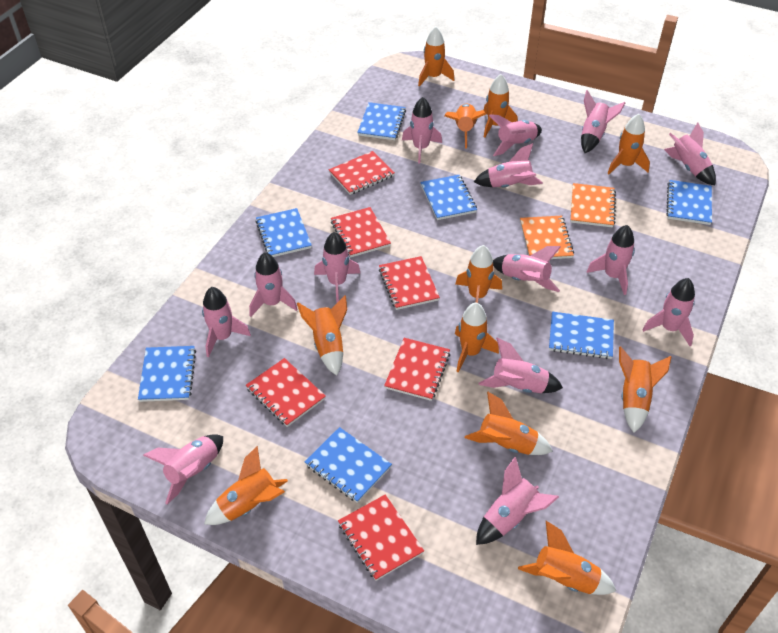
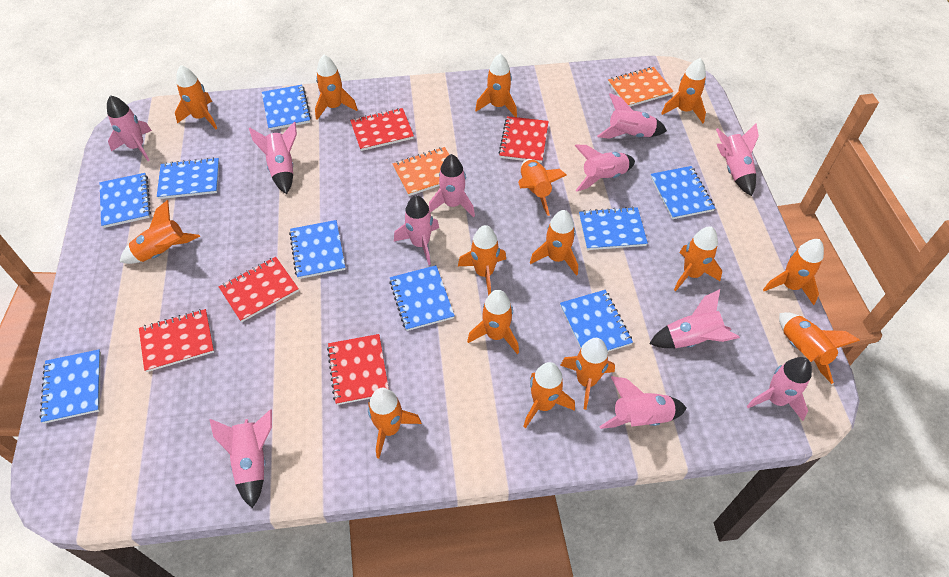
blue notebook: 7 -> 9
orange rocket: 11 -> 15
pink rocket: 14 -> 11
red notebook: 6 -> 5

